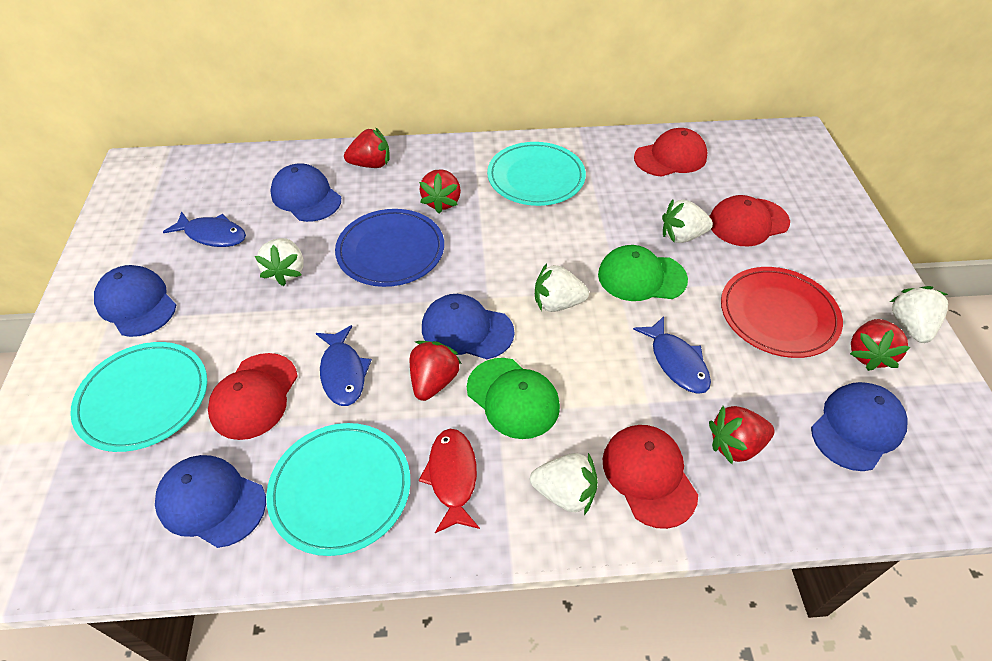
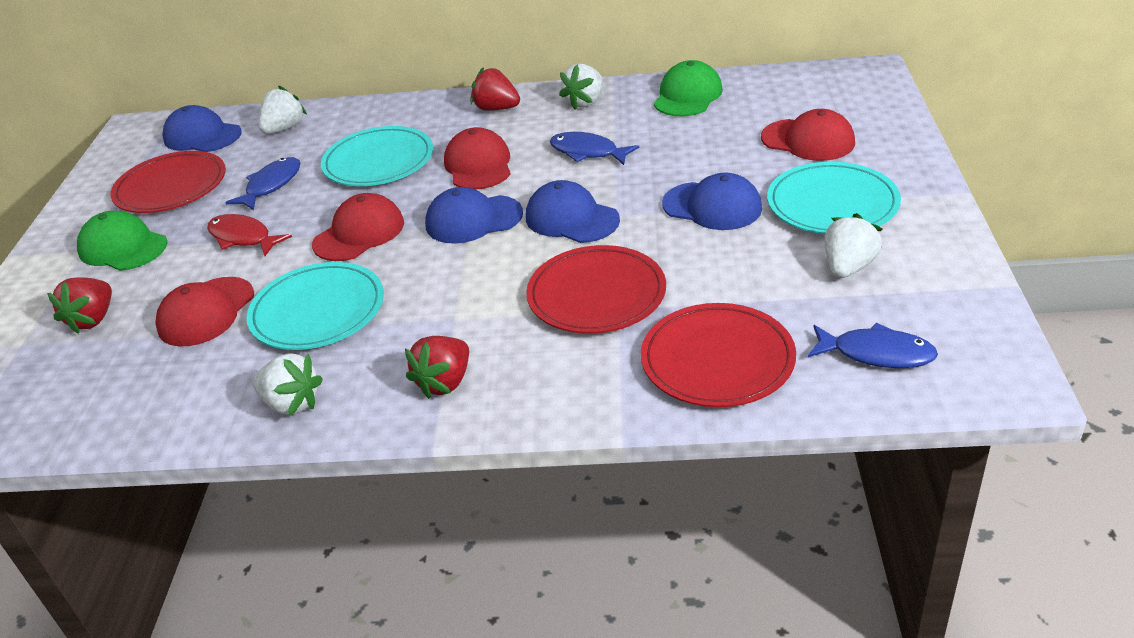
blue cap: 5 -> 4
blue plate: 1 -> 0
red plate: 1 -> 3
red strawberry: 5 -> 3
white strawberry: 5 -> 4

